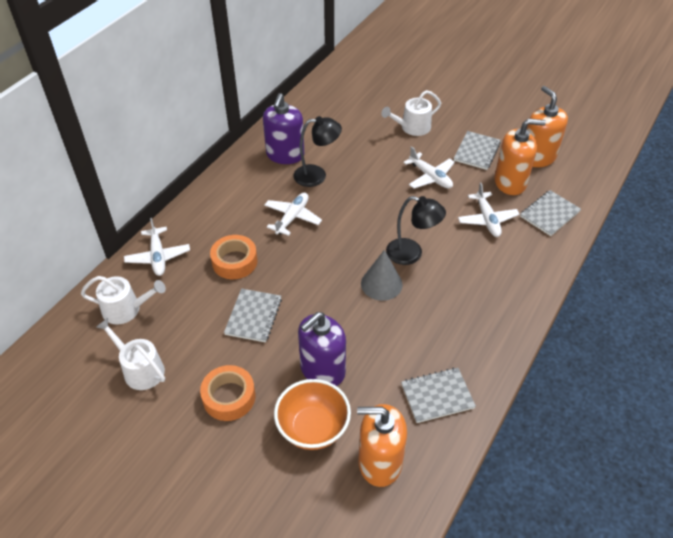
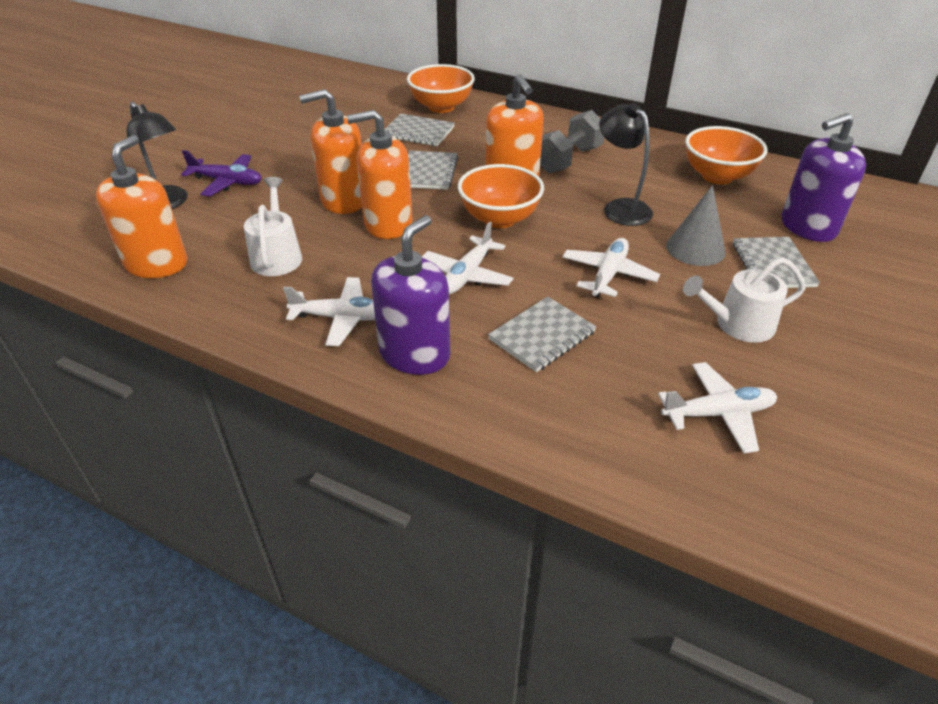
grey dumbbell: 0 -> 1
orange bowl: 1 -> 3
orange soap dispenser: 3 -> 4
orange tape: 2 -> 0
purple plane: 0 -> 1
white watering can: 3 -> 2

